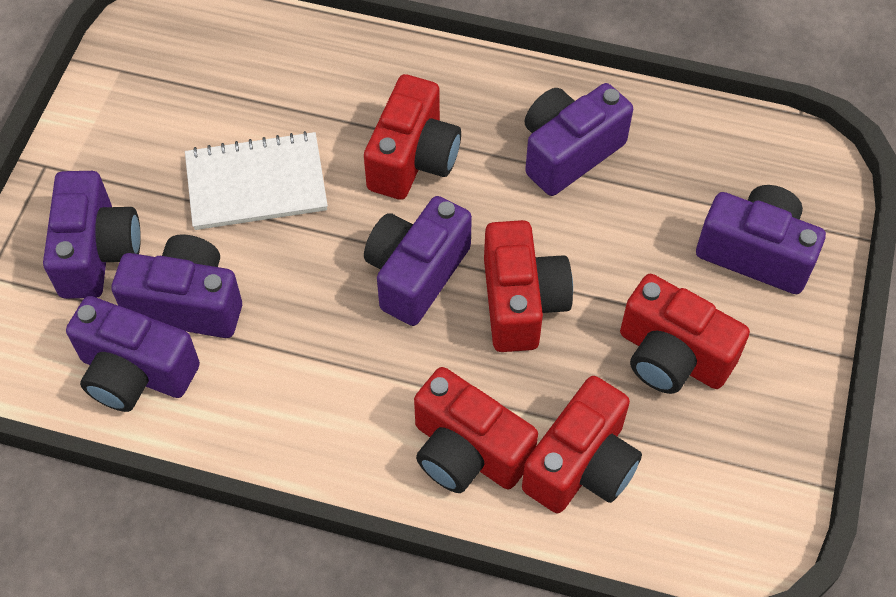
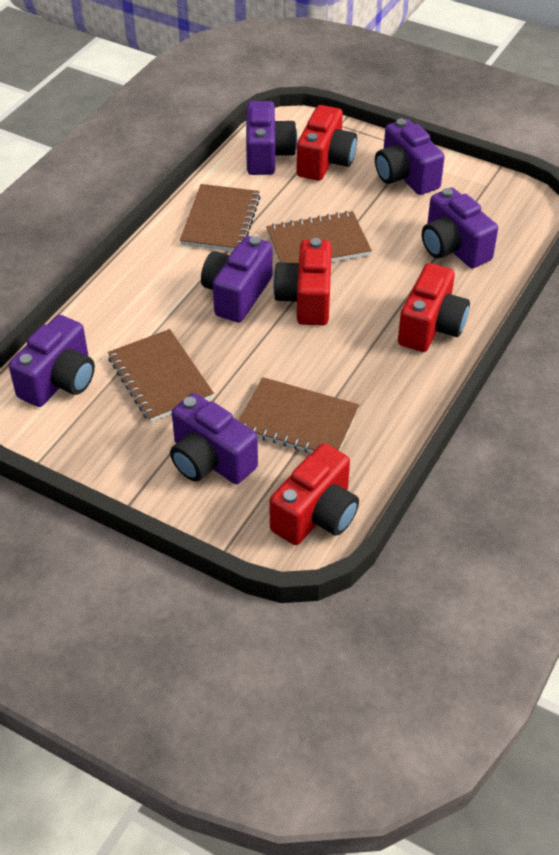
brown notebook: 0 -> 4
red camera: 5 -> 4
white notebook: 1 -> 0

